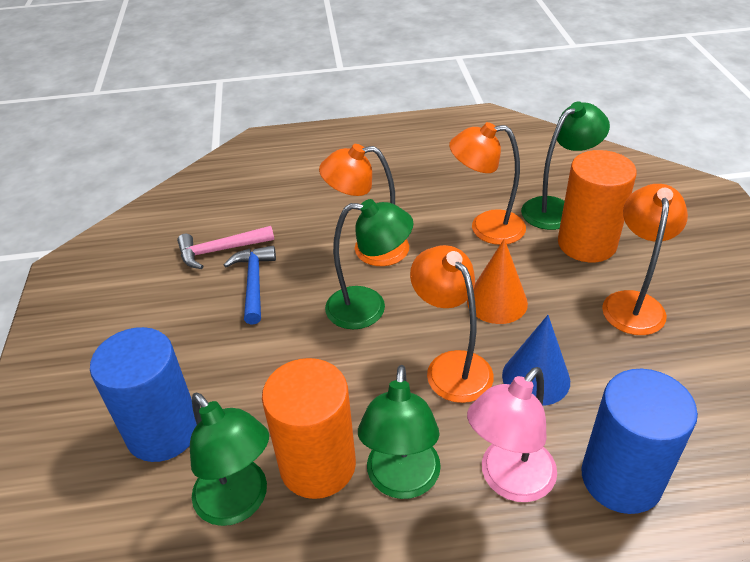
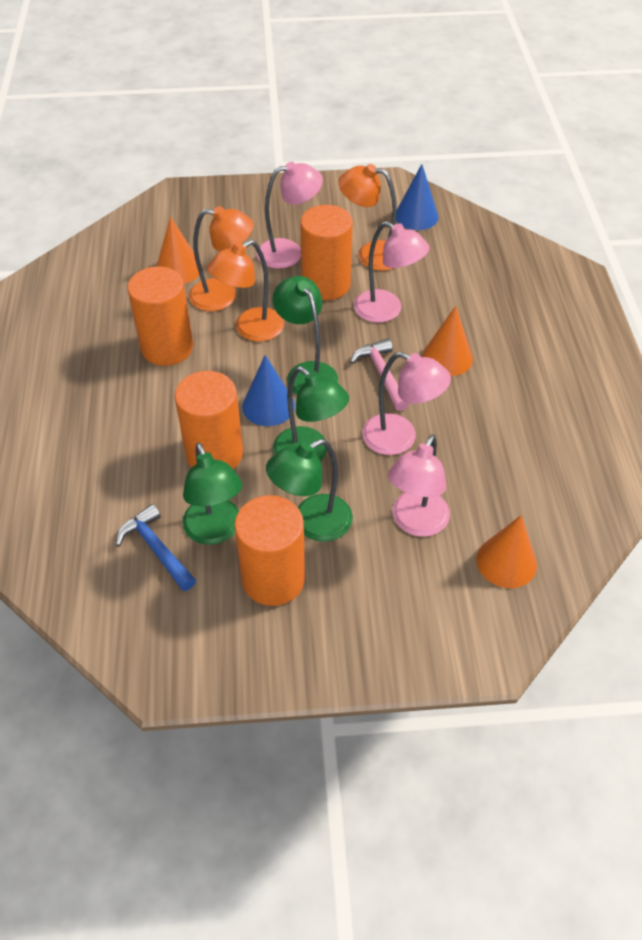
blue cone: 1 -> 2
blue cylinder: 2 -> 0
orange cone: 1 -> 3
orange cylinder: 2 -> 4
orange lamp: 4 -> 3
pink lamp: 1 -> 4

